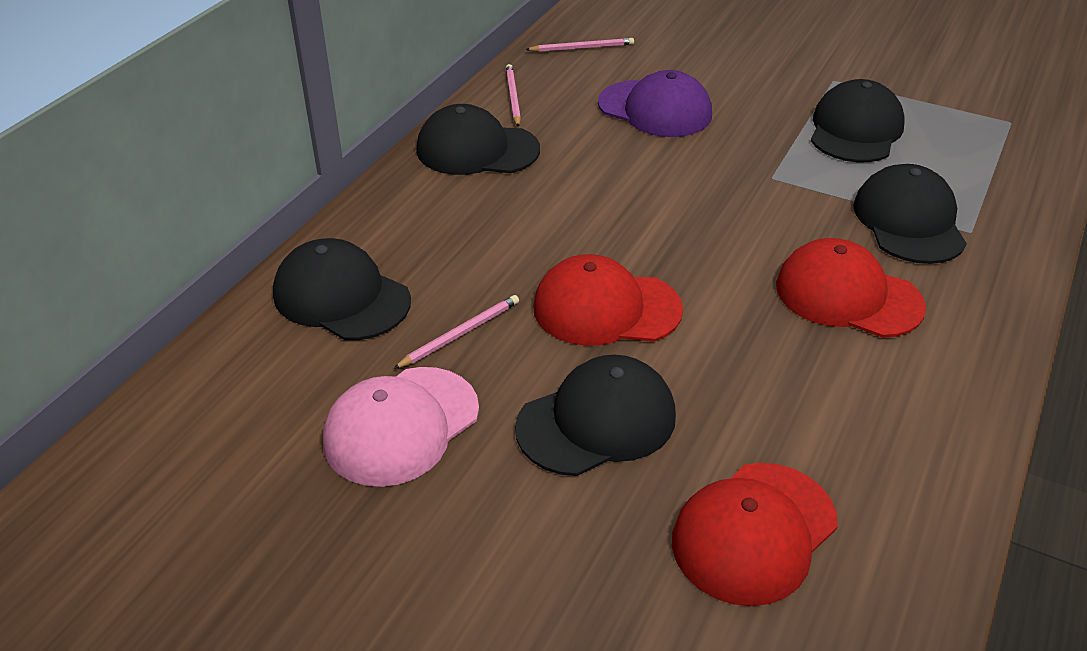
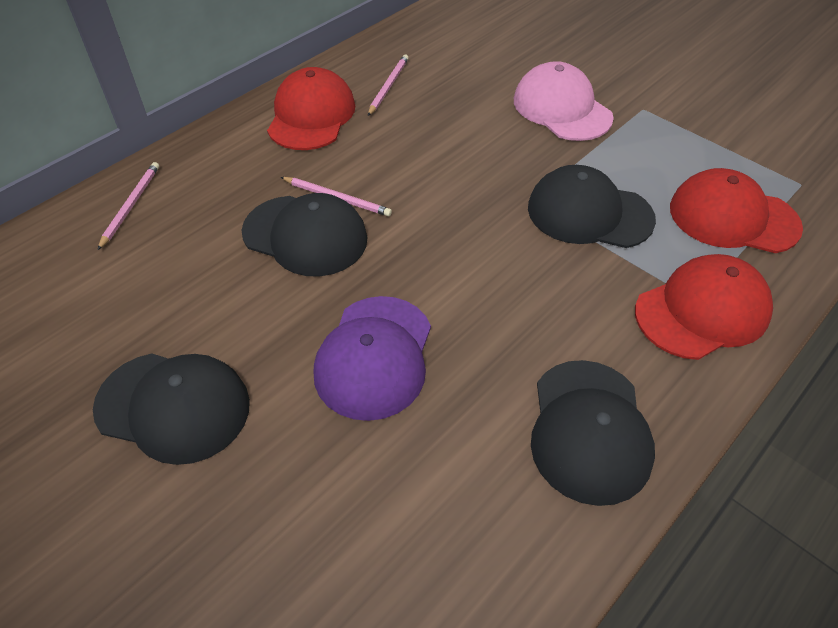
black cap: 5 -> 4

